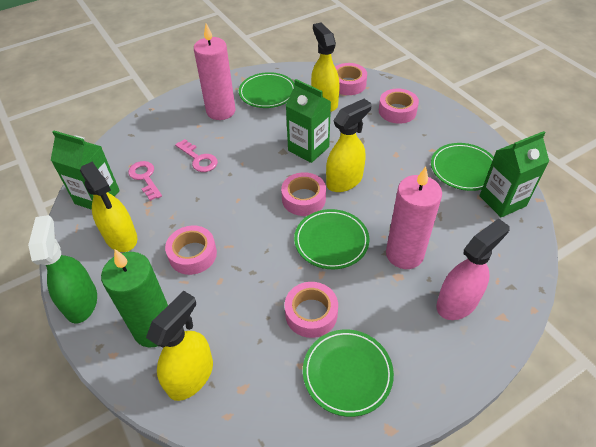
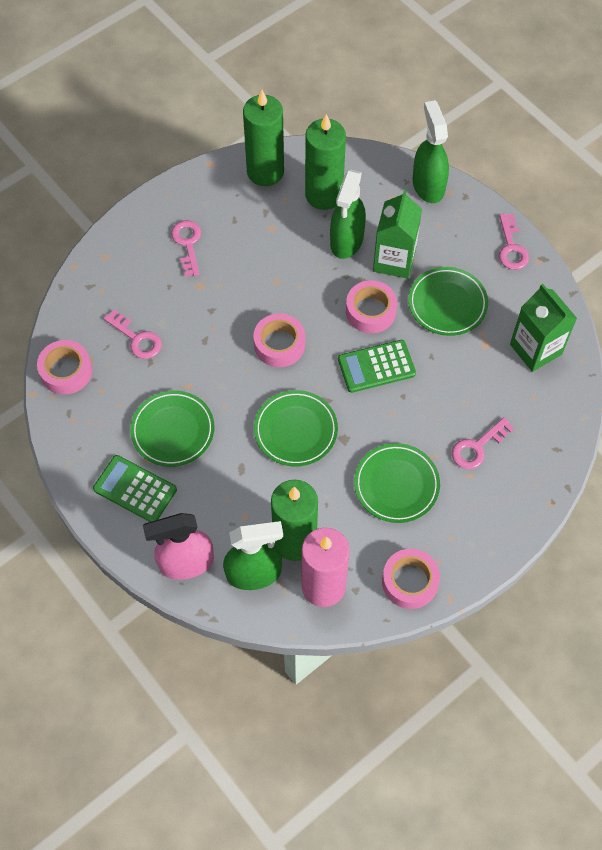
green calculator: 0 -> 2
green candle: 1 -> 3
green carton: 3 -> 2
green spray bottle: 1 -> 3
pink candle: 2 -> 1
pink key: 2 -> 4
pink tape: 5 -> 4
yellow spray bottle: 4 -> 0

